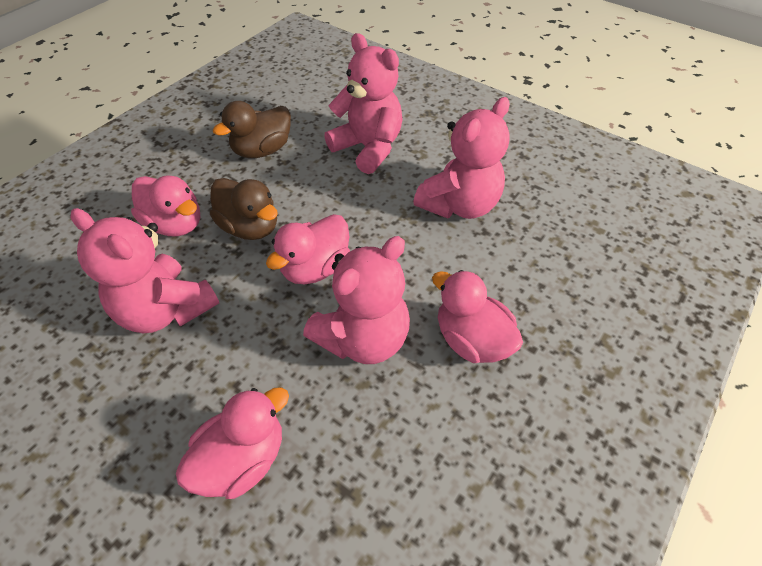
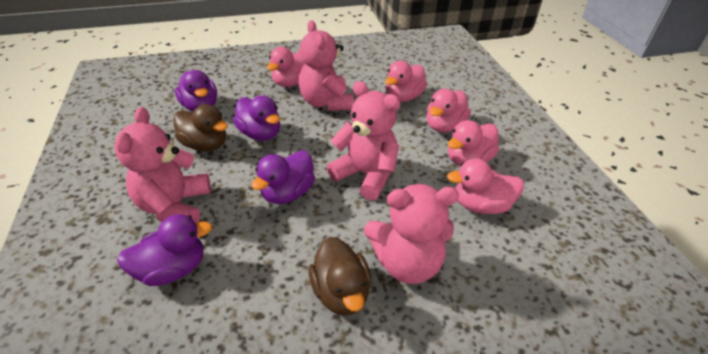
pink duck: 4 -> 5
purple duck: 0 -> 4

